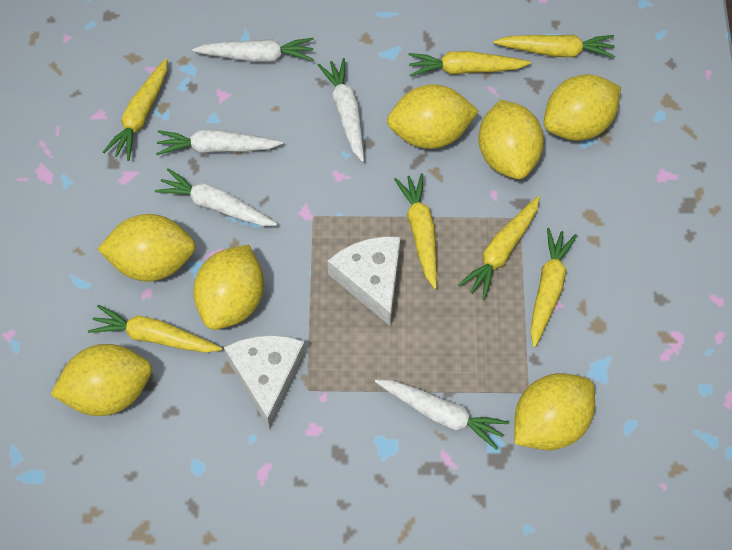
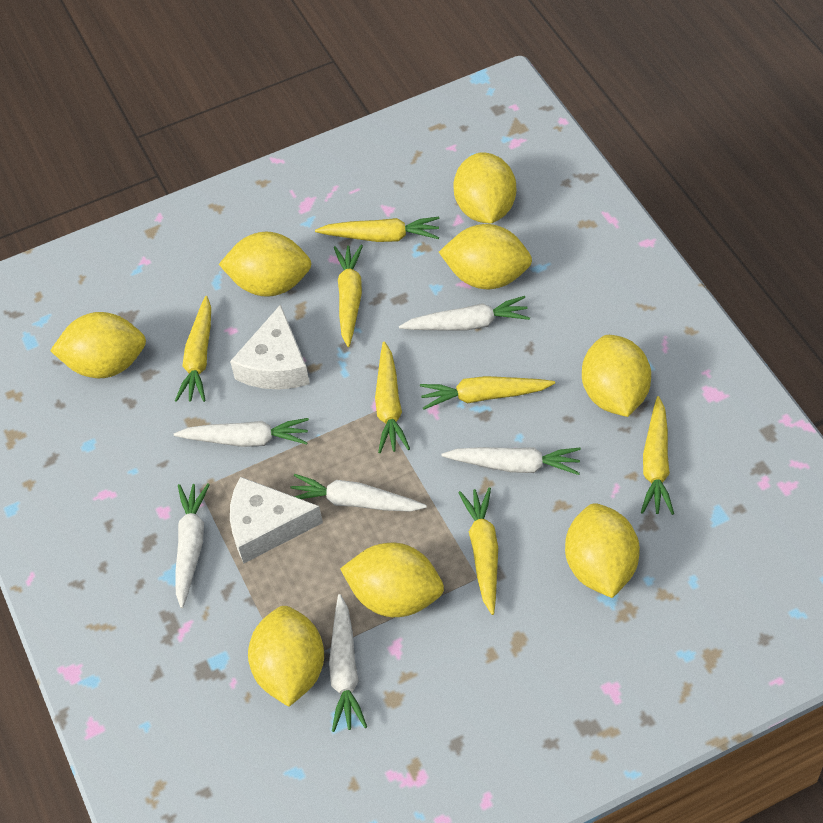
white carrot: 5 -> 6
yellow lemon: 7 -> 8

